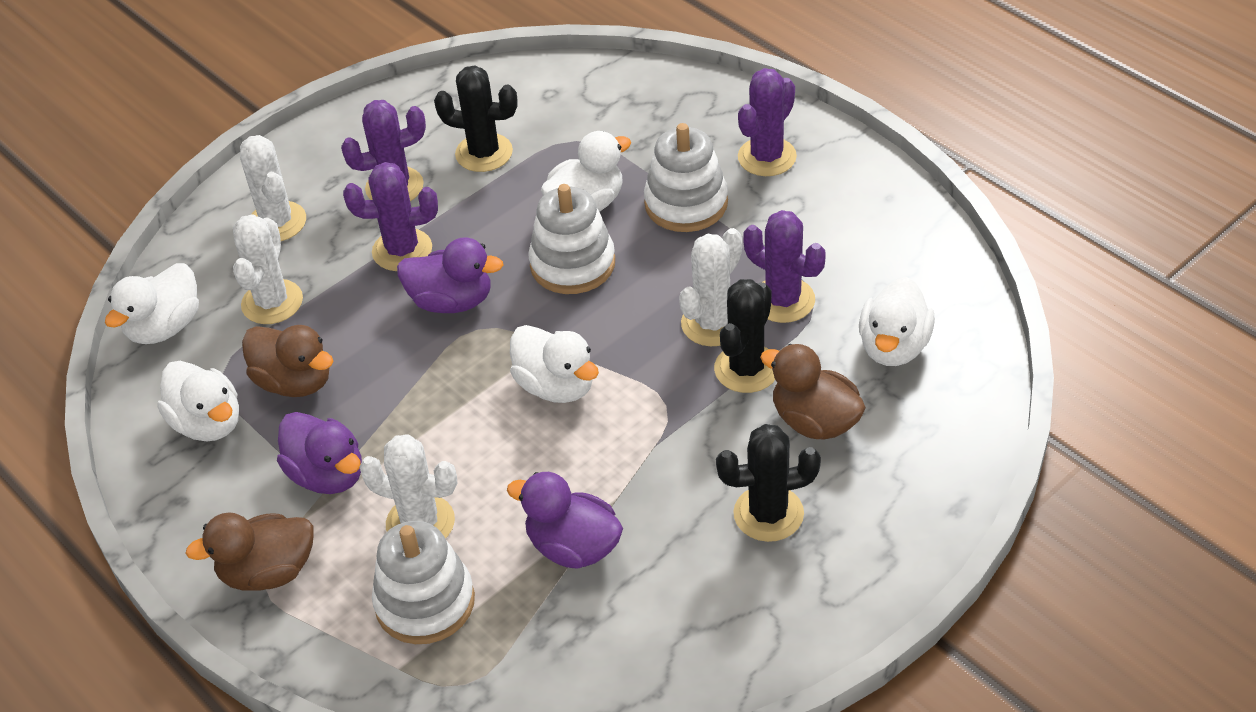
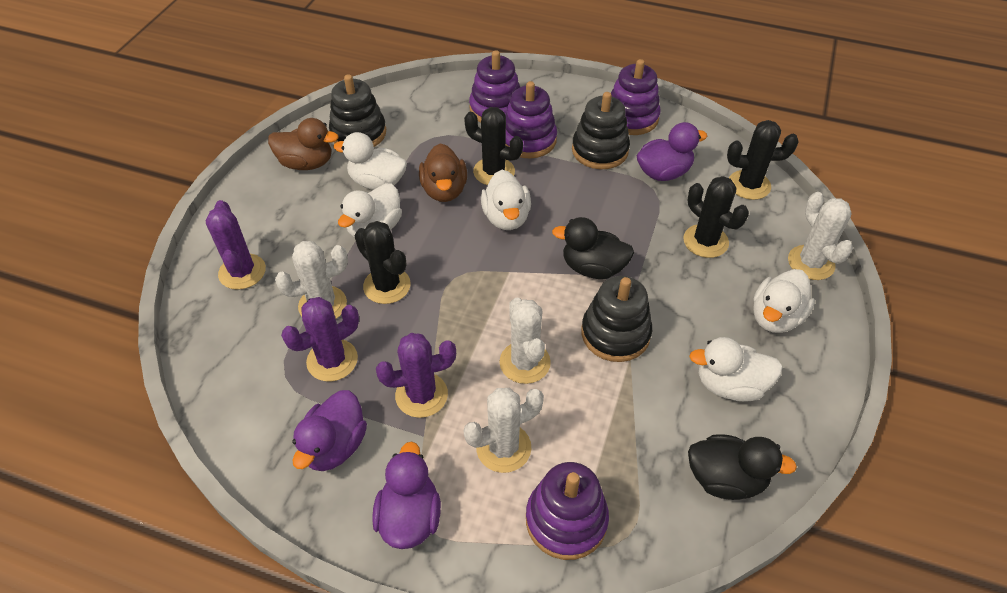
black cactus: 3 -> 4
black duck: 0 -> 2
black stacking toy: 0 -> 3
brown duck: 3 -> 2
purple cactus: 4 -> 3
purple stacking toy: 0 -> 4
white stacking toy: 3 -> 0

